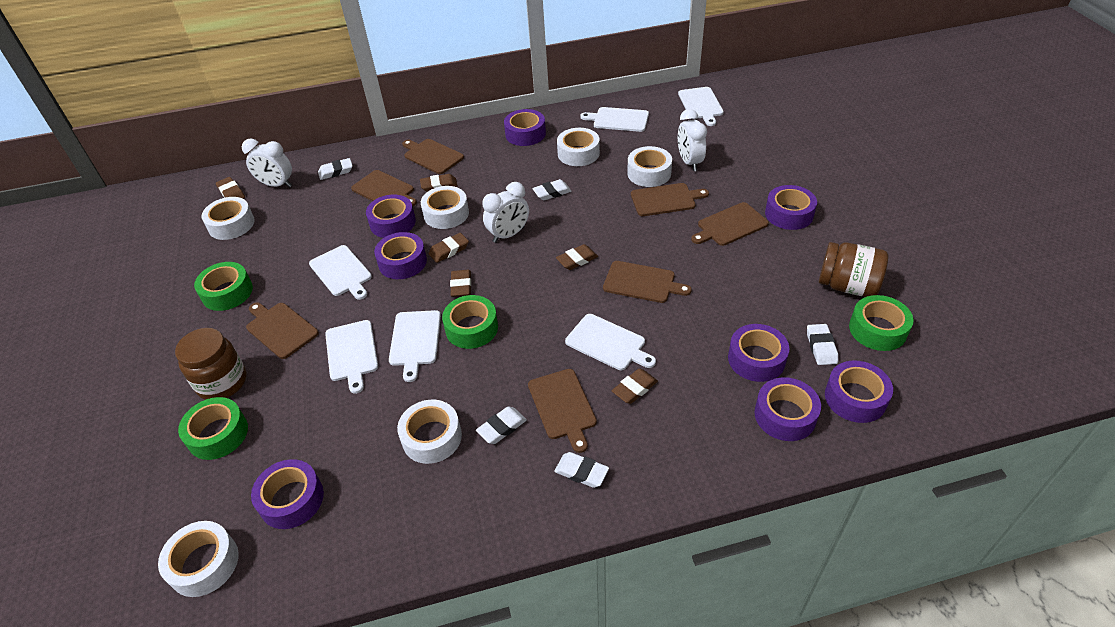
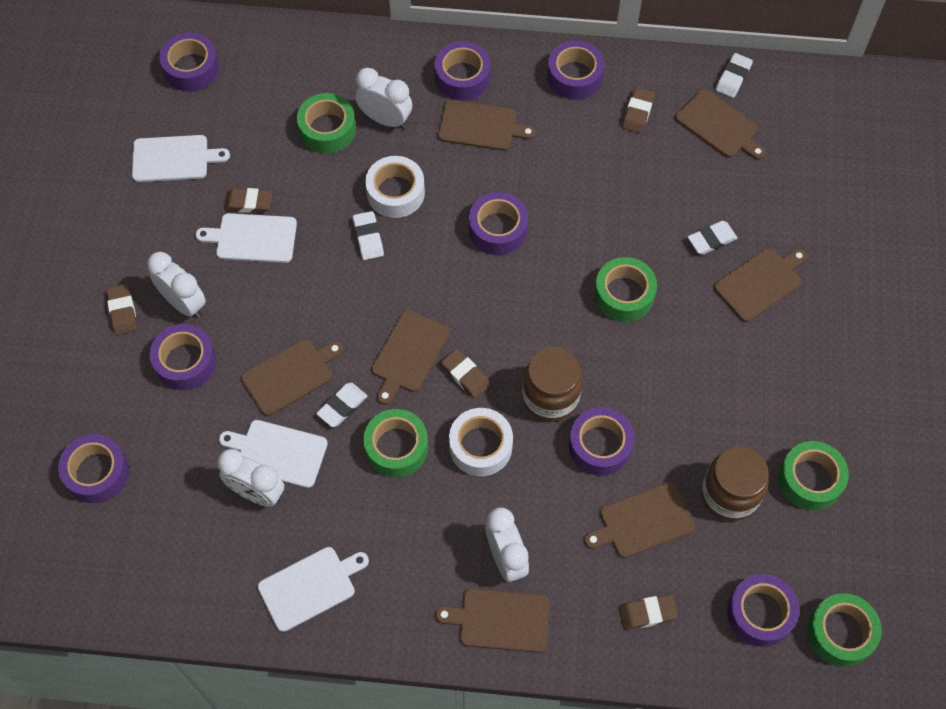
brown eraser: 6 -> 5
green tape: 4 -> 5
white clock: 3 -> 4
white cutting board: 6 -> 4
white eraser: 5 -> 4
white tape: 6 -> 2

